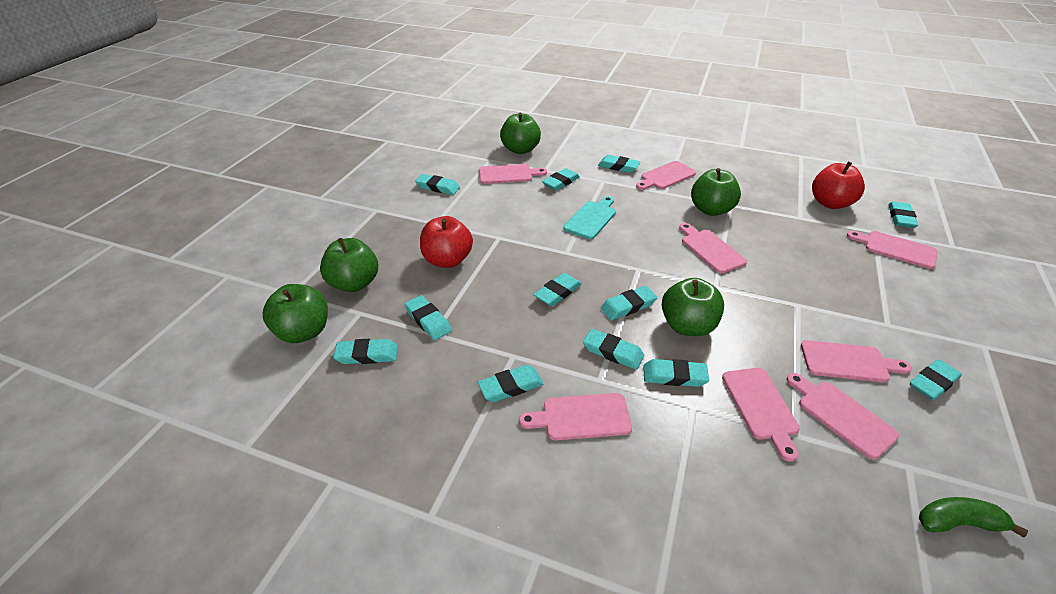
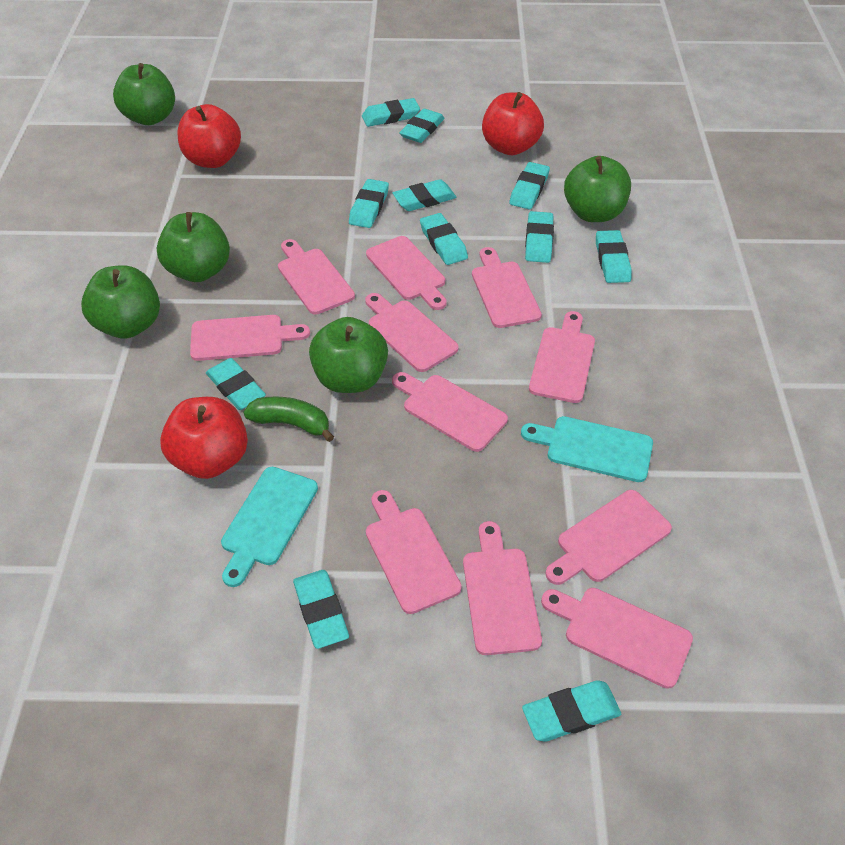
pink cutting board: 8 -> 11
red apple: 2 -> 3
turquoise cutting board: 1 -> 2
turquoise eraser: 12 -> 11

